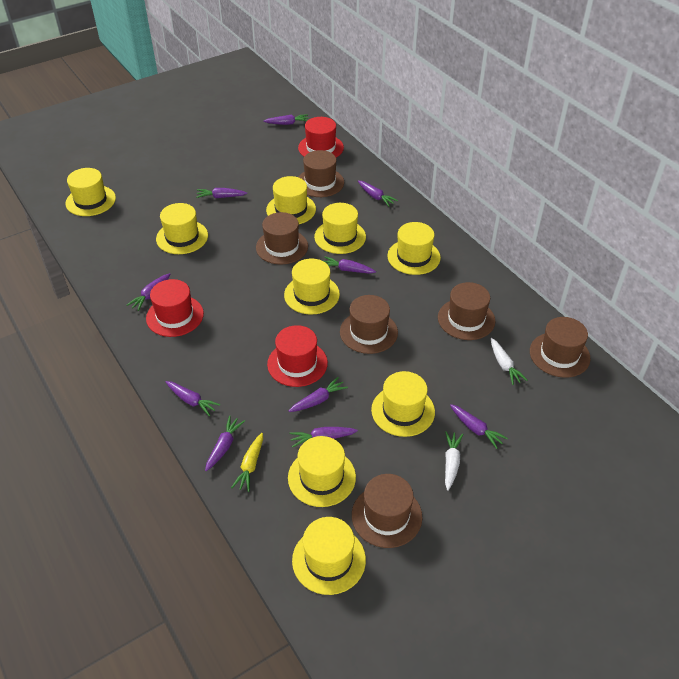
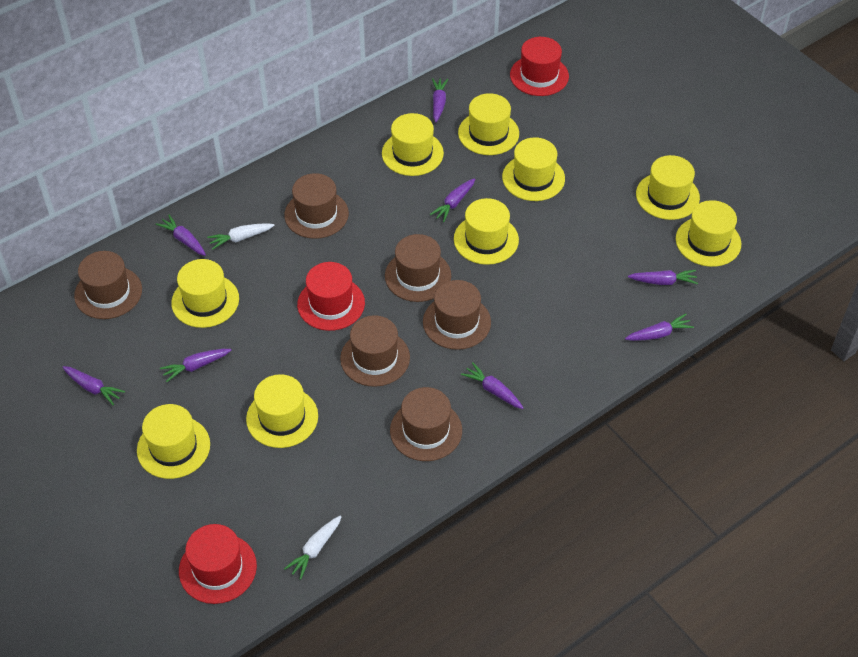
purple carrot: 10 -> 8
yellow carrot: 1 -> 0

